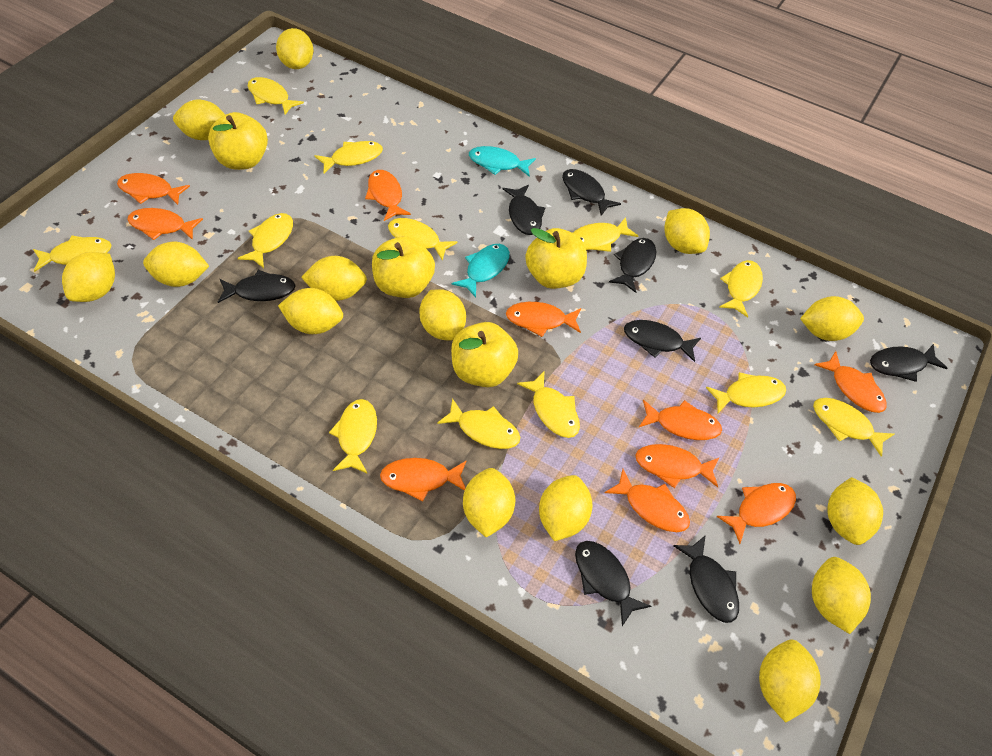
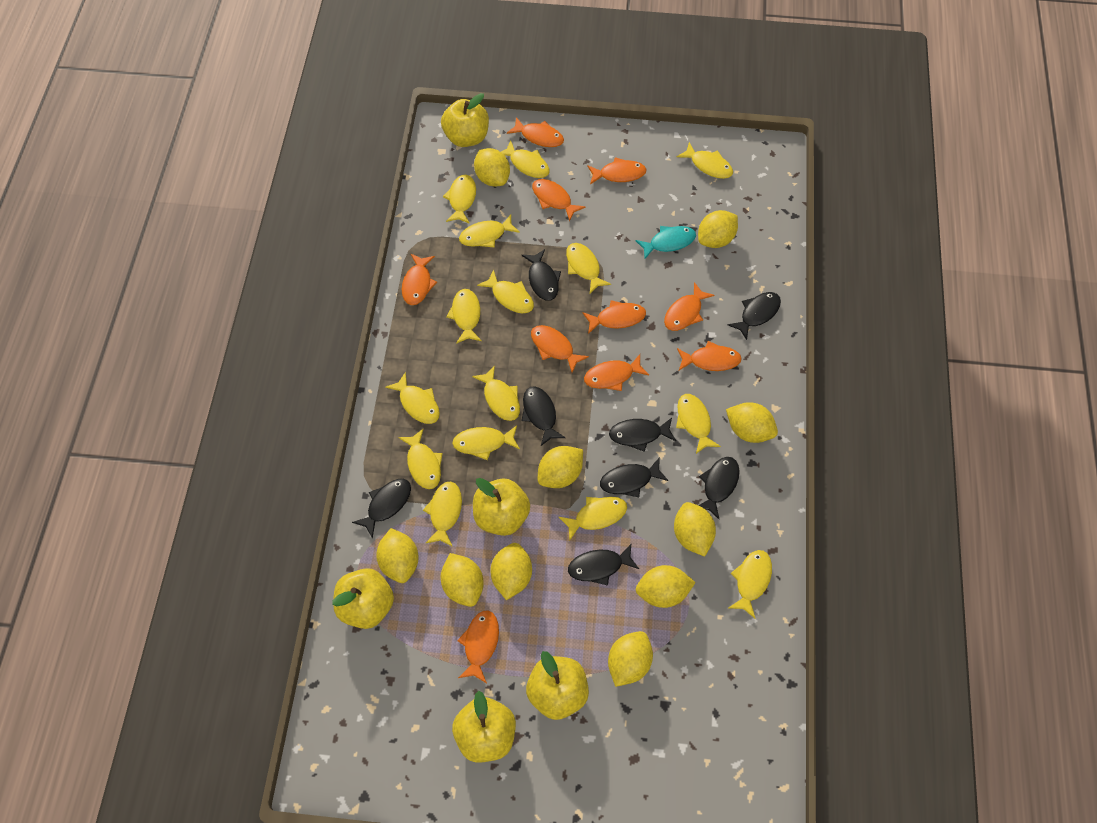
turquoise fish: 2 -> 1
yellow apple: 4 -> 5
yellow fish: 12 -> 15
yellow lemon: 14 -> 10

